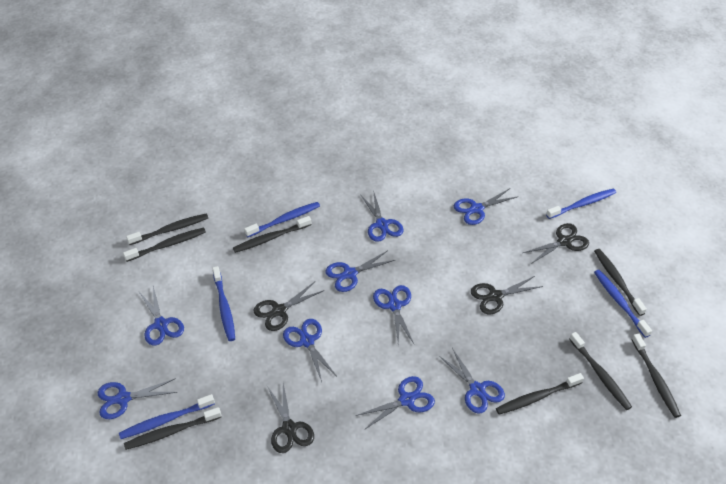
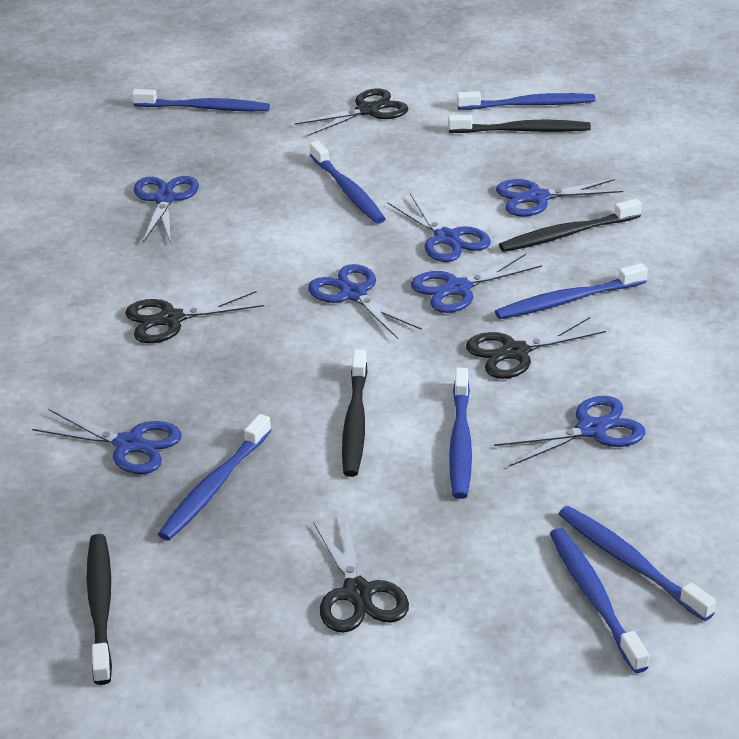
black toothbrush: 8 -> 4
blue scissors: 9 -> 7
blue toothbrush: 5 -> 8

